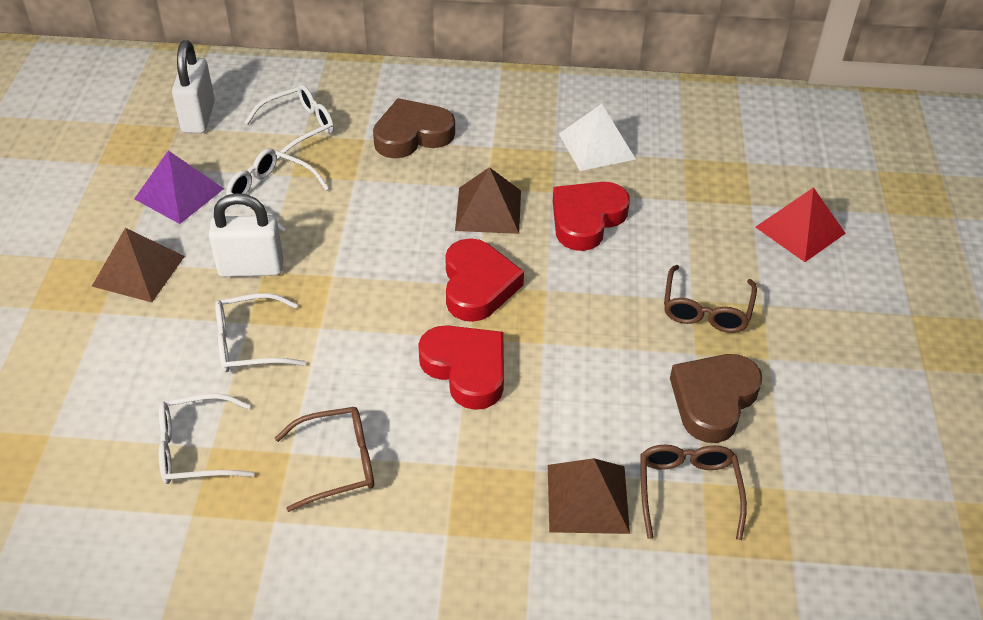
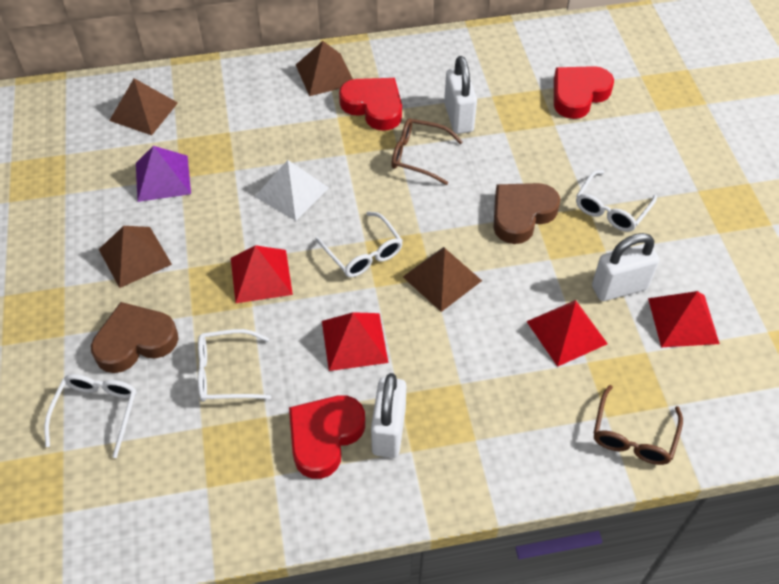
brown glasses: 3 -> 2
brown pyramid: 3 -> 4
red pyramid: 1 -> 4
white padlock: 2 -> 3

